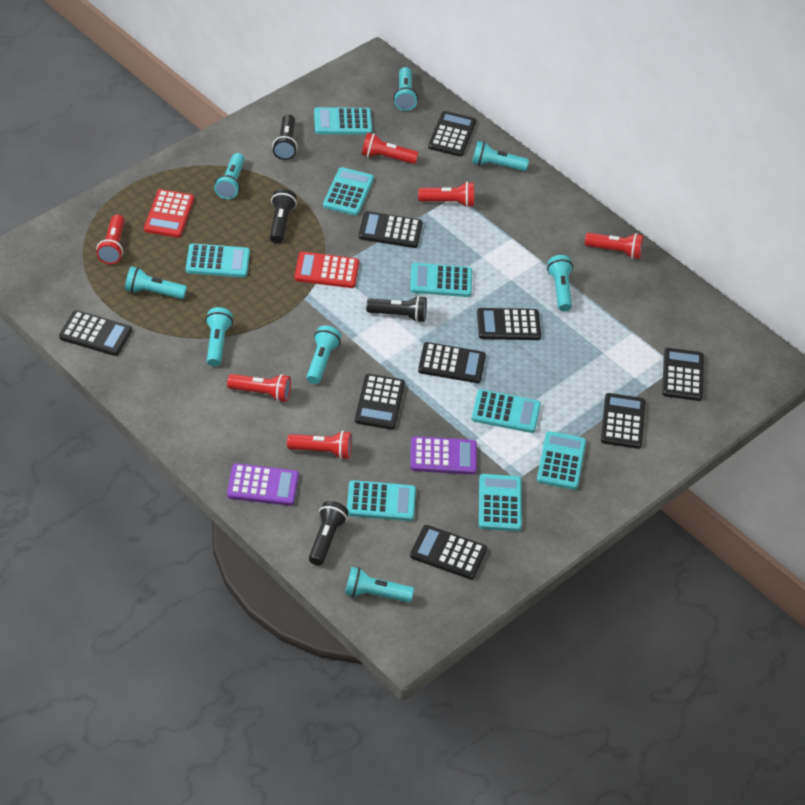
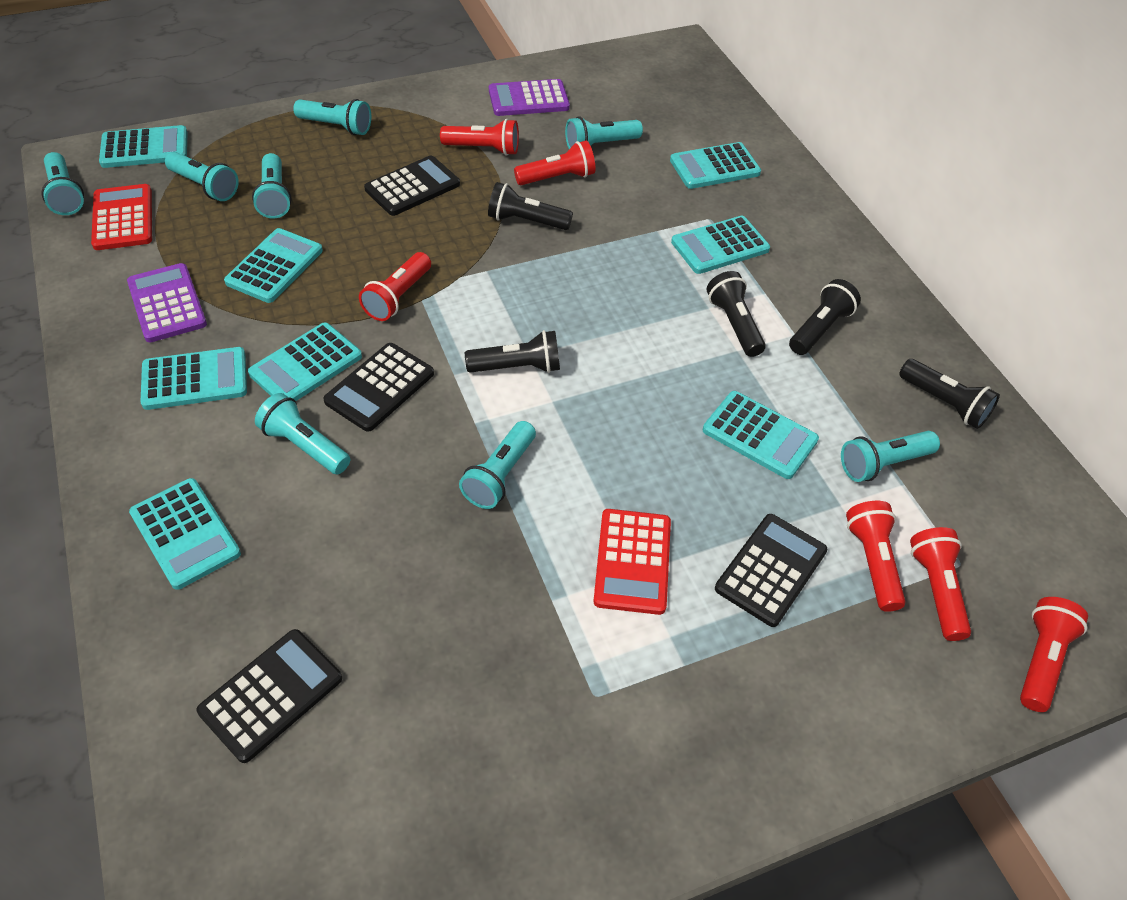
black calculator: 9 -> 4
black flashlight: 4 -> 5

